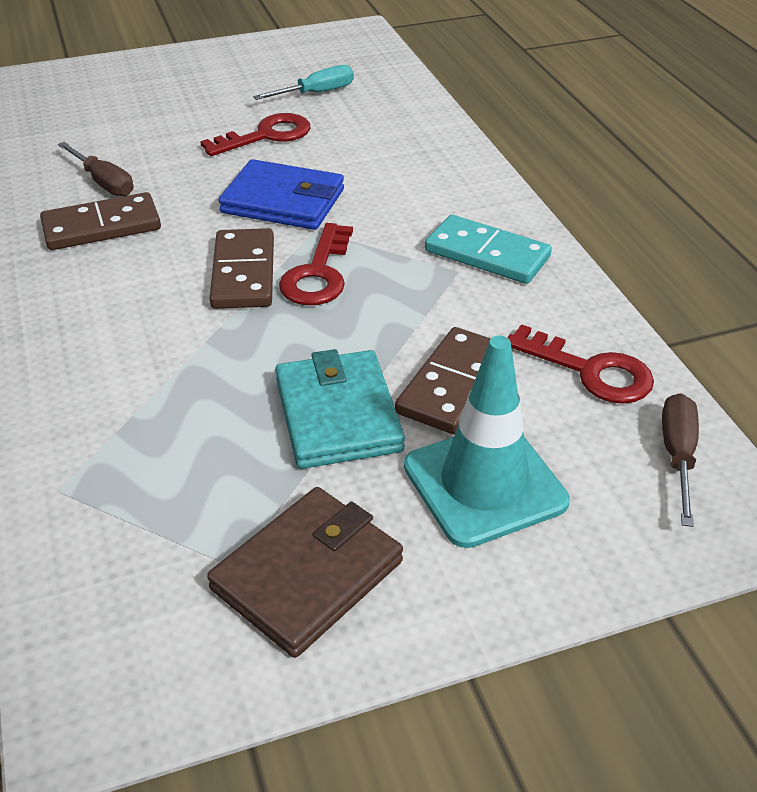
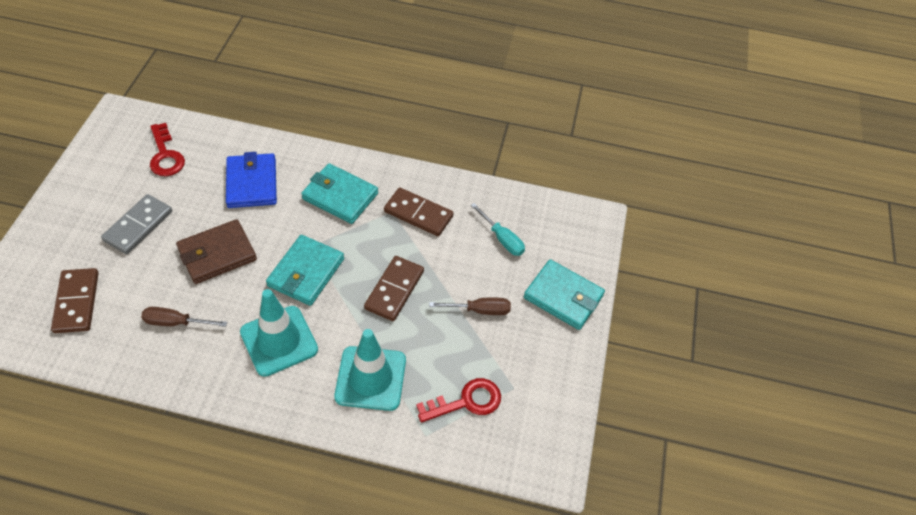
grey domino: 0 -> 1
red key: 3 -> 2
turquoise domino: 1 -> 0
turquoise traffic cone: 1 -> 2
turquoise wallet: 1 -> 3

